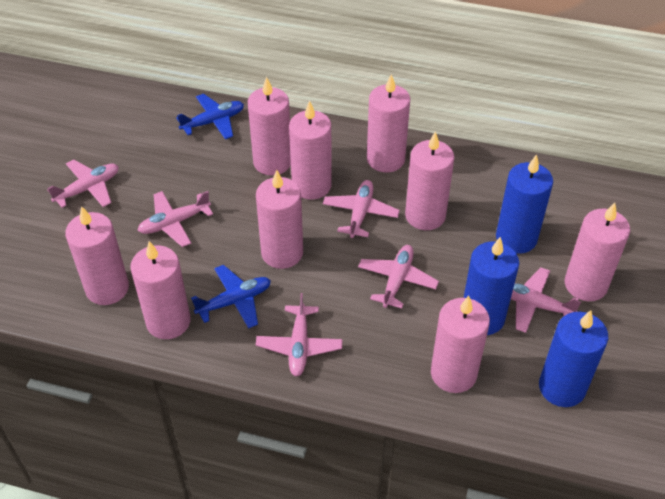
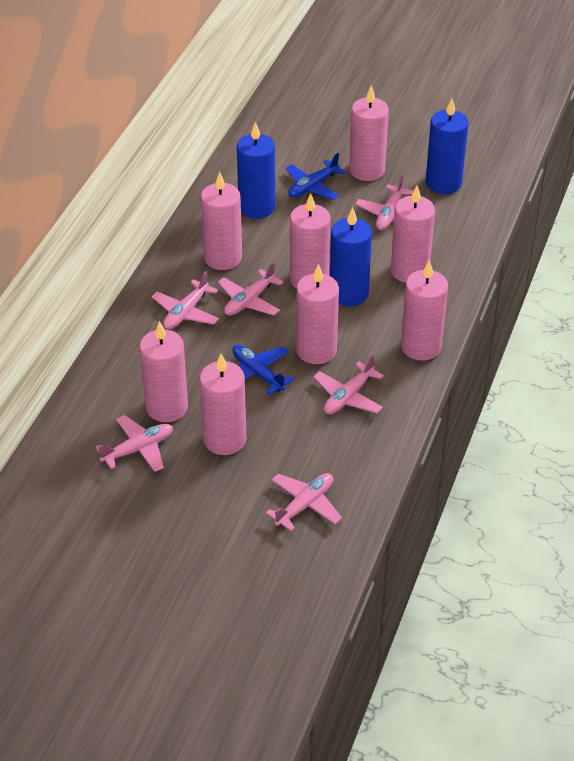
pink candle: 9 -> 8

